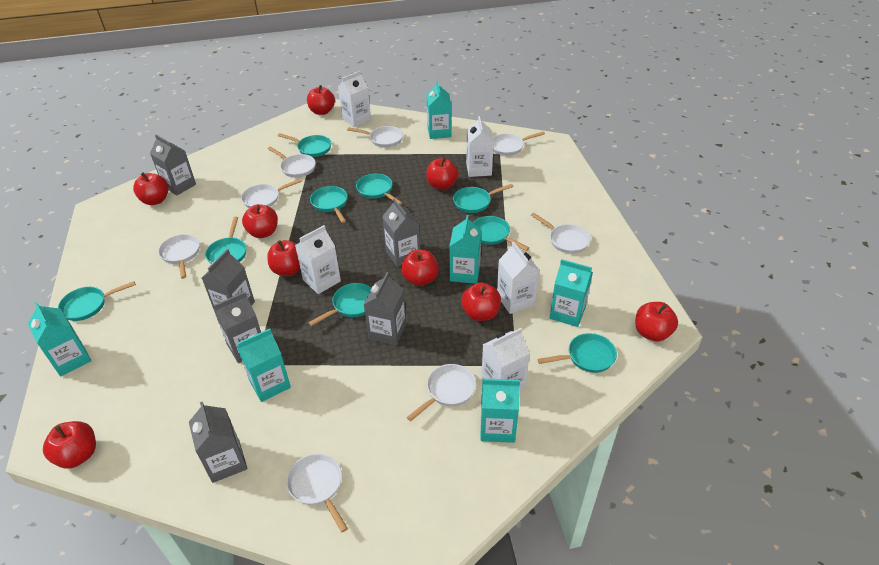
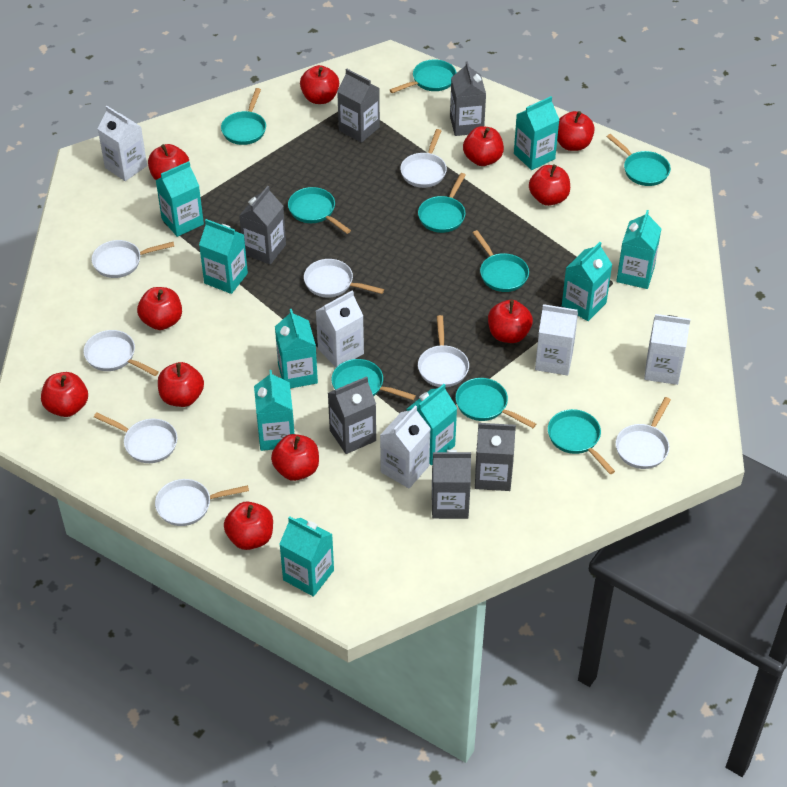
red apple: 9 -> 11
turquoise carton: 6 -> 9

